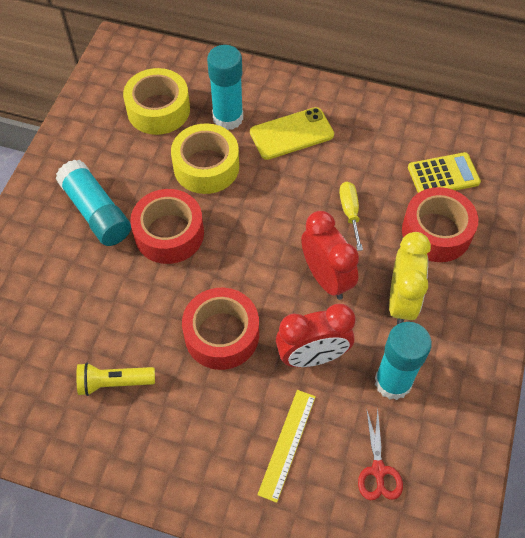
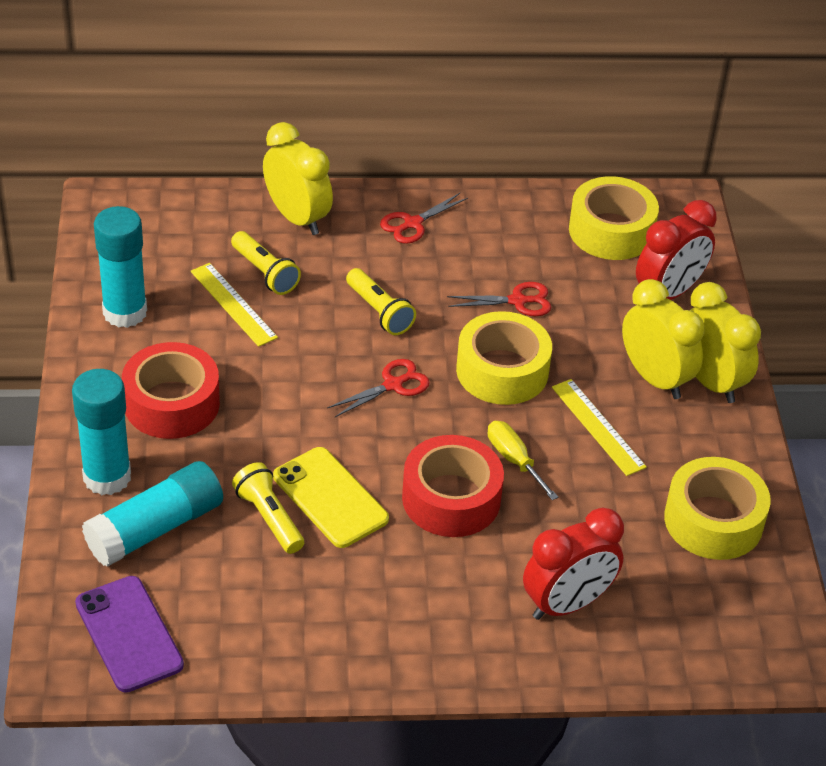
purple phone: 0 -> 1
red scissors: 1 -> 3
red tape: 3 -> 2
yellow calculator: 1 -> 0
yellow clock: 1 -> 3
yellow flashlight: 1 -> 3
yellow ruler: 1 -> 2
yellow tape: 2 -> 3

